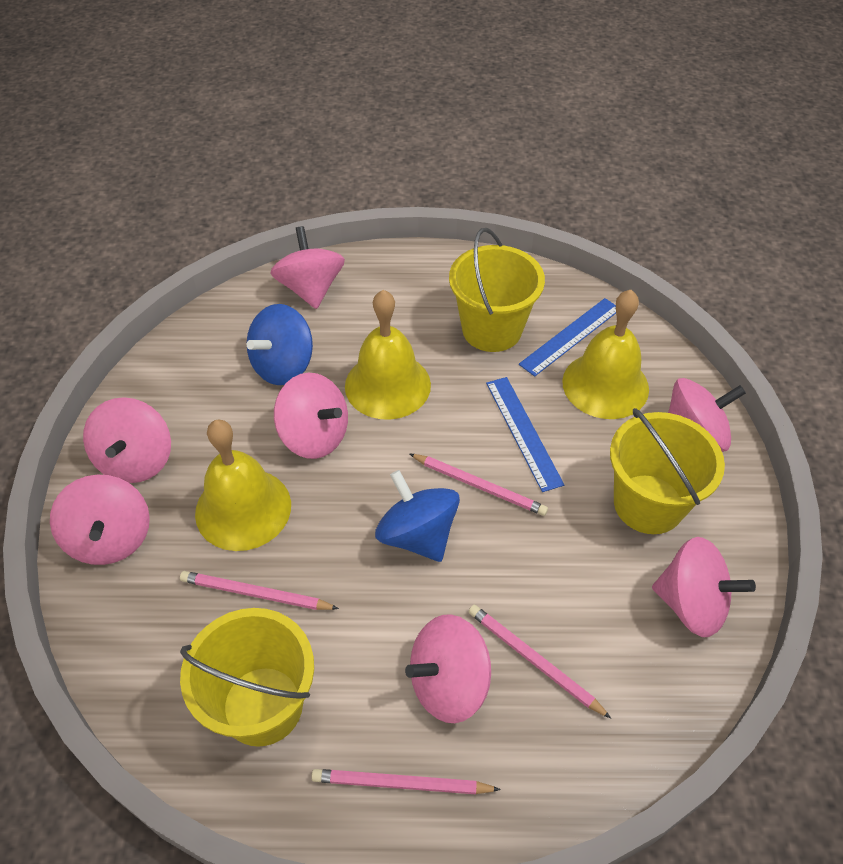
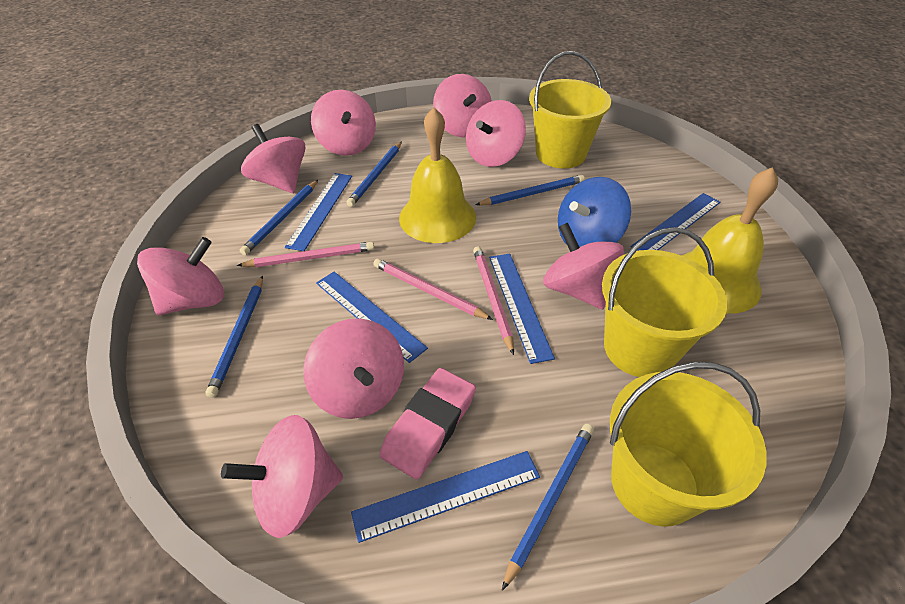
blue pencil: 0 -> 5
blue ruler: 2 -> 5
blue spinning top: 2 -> 1
pink eraser: 0 -> 1
pink pencil: 4 -> 3
pink spinning top: 7 -> 8
yellow bell: 3 -> 2

